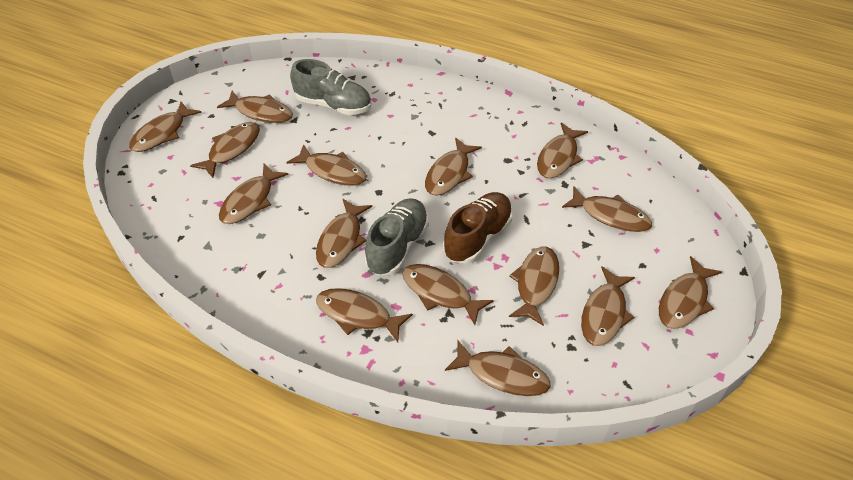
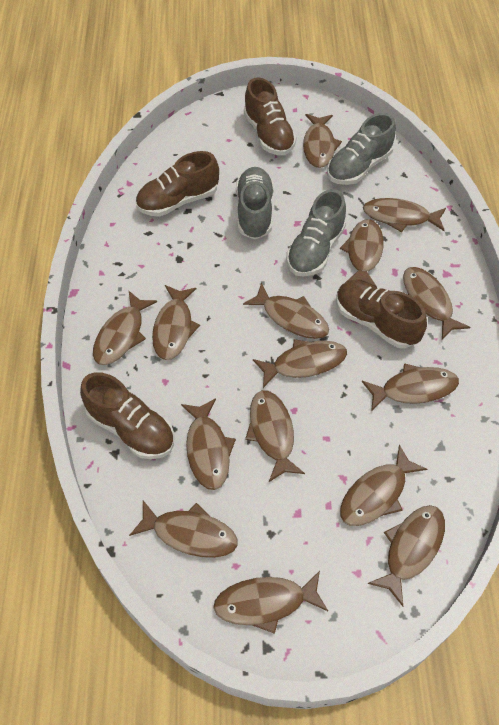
brown shoe: 1 -> 4
grey shoe: 2 -> 3

